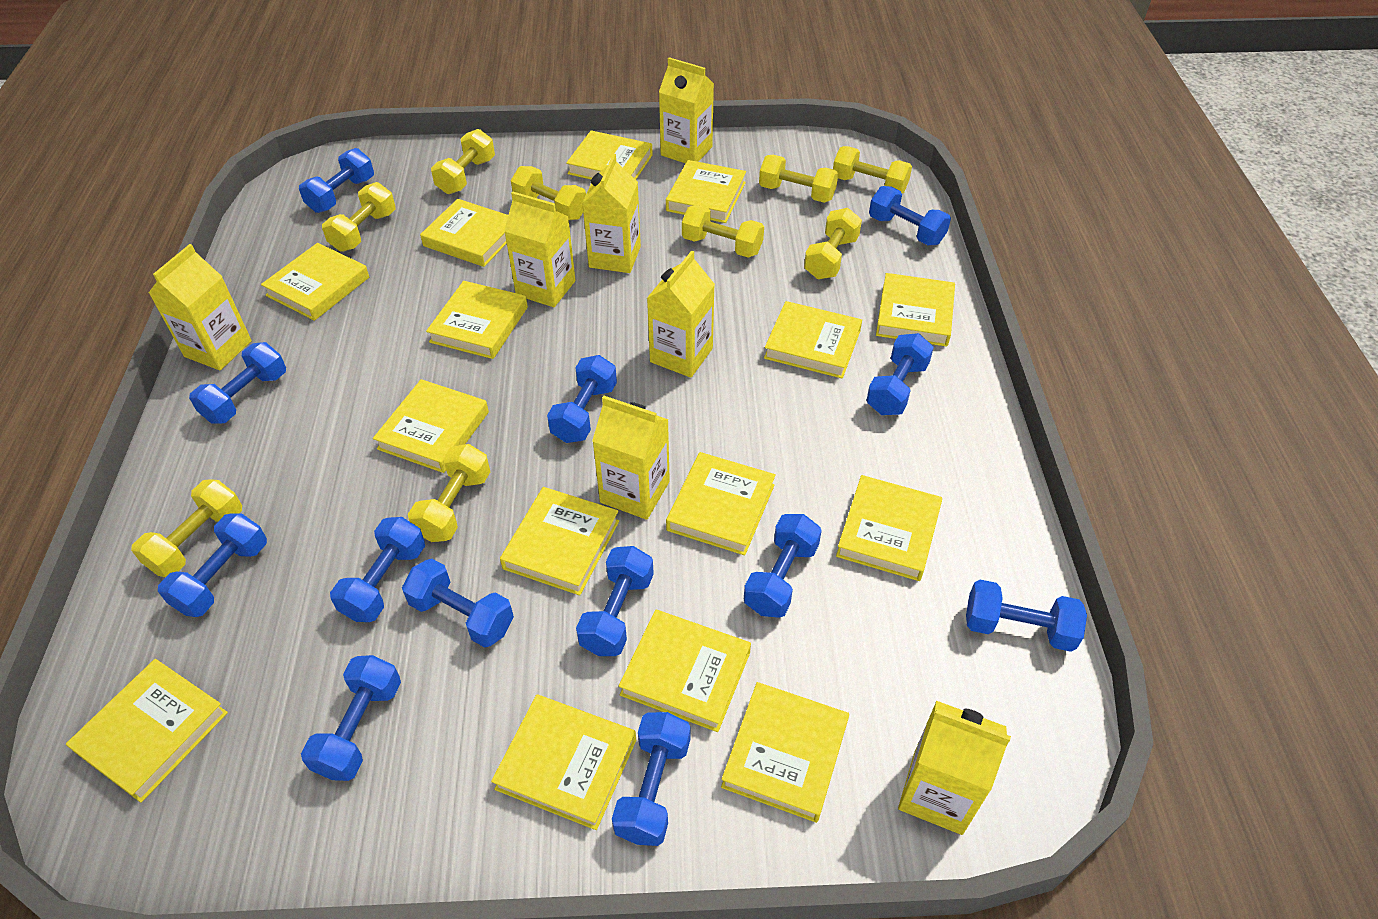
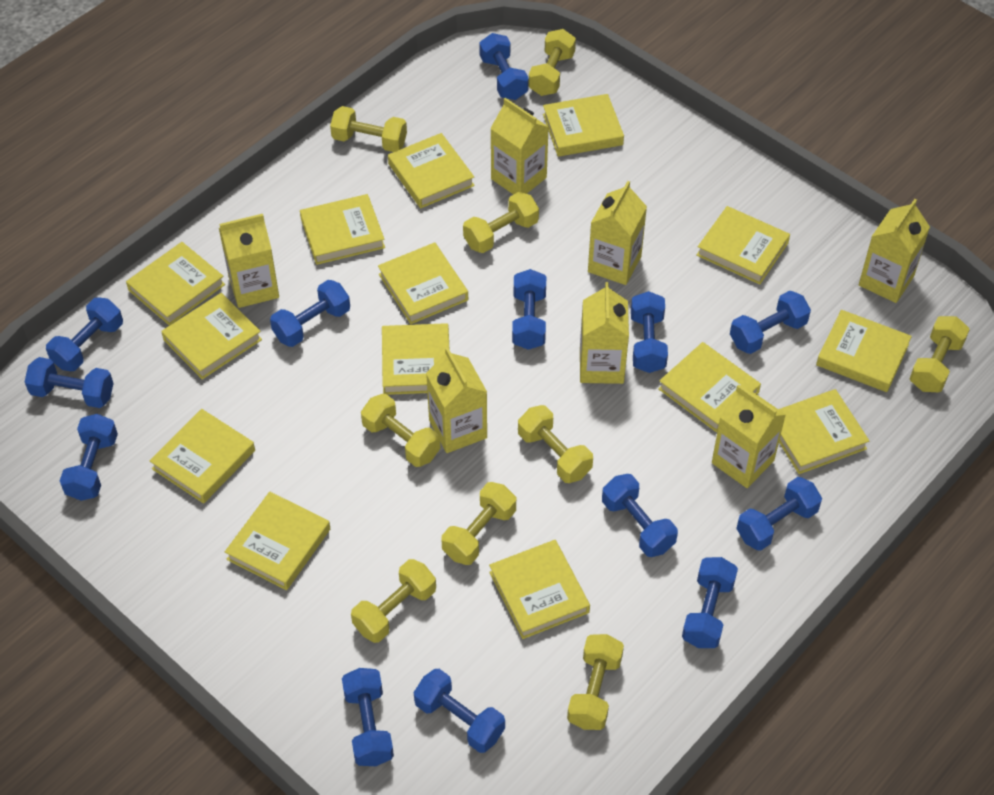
yellow book: 15 -> 14

